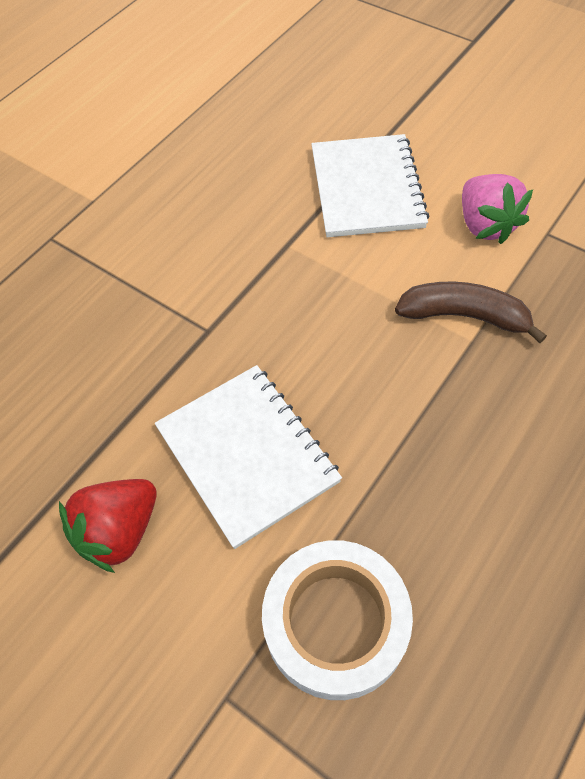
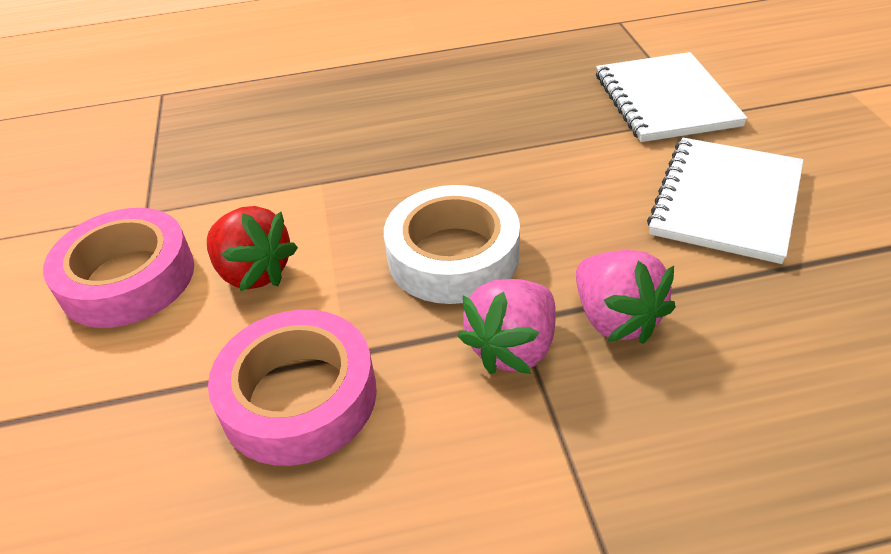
brown banana: 1 -> 0
pink strawberry: 1 -> 2
pink tape: 0 -> 2

